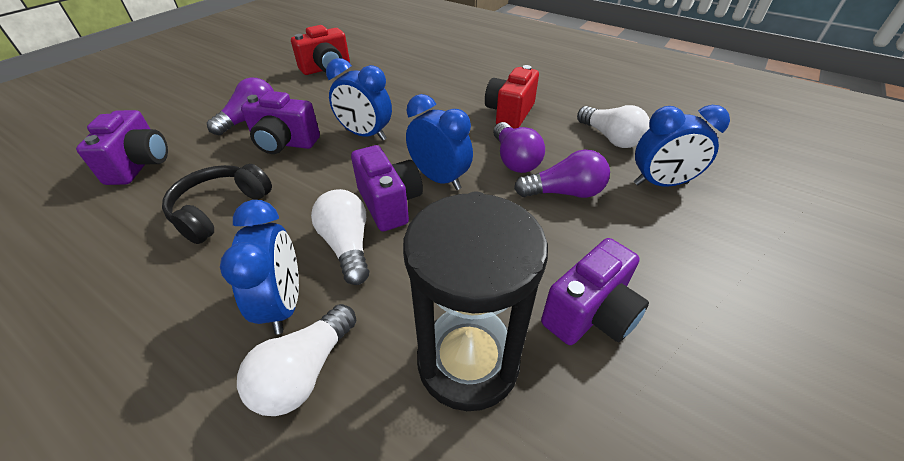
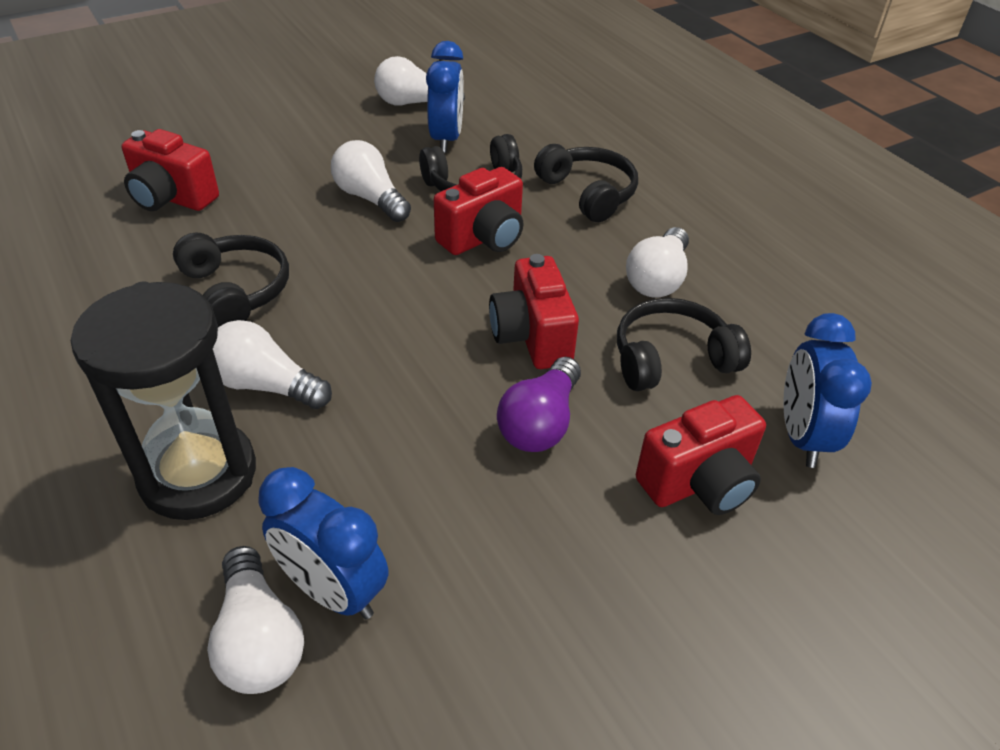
black headphones: 1 -> 4
blue clock: 4 -> 3
purple camera: 4 -> 0
purple light bulb: 3 -> 1
red camera: 2 -> 4
white light bulb: 3 -> 5

